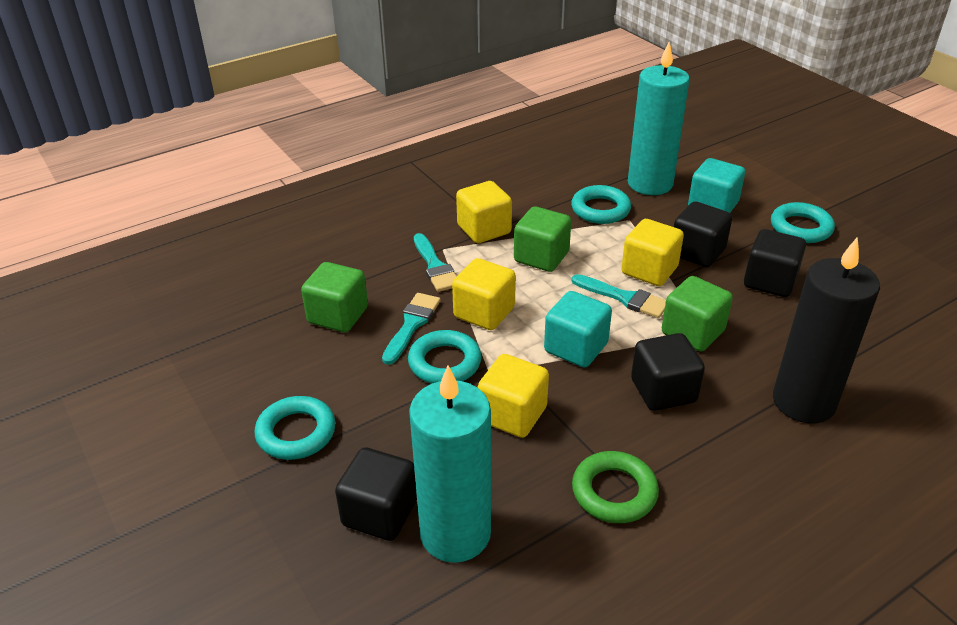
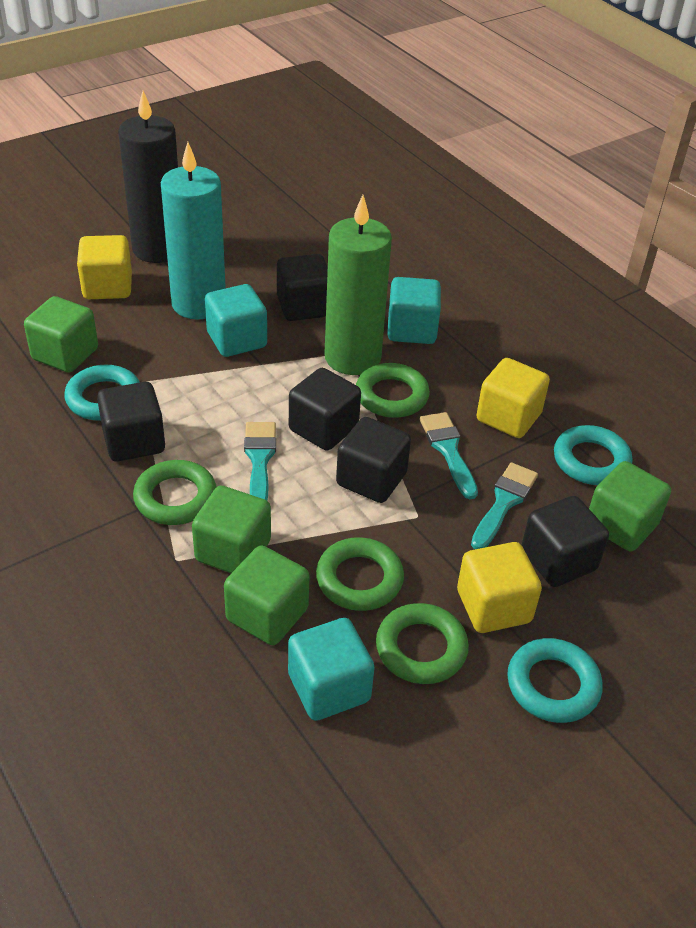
black cube: 4 -> 5
green candle: 0 -> 1
green cube: 3 -> 4
green ring: 1 -> 4
turquoise candle: 2 -> 1
turquoise cube: 2 -> 3
turquoise ring: 4 -> 3
yellow cube: 4 -> 3

